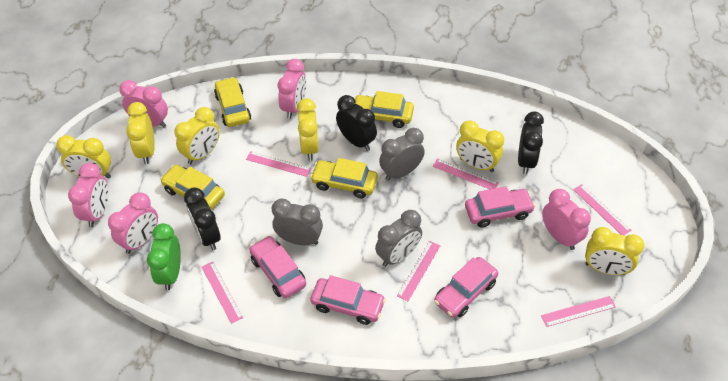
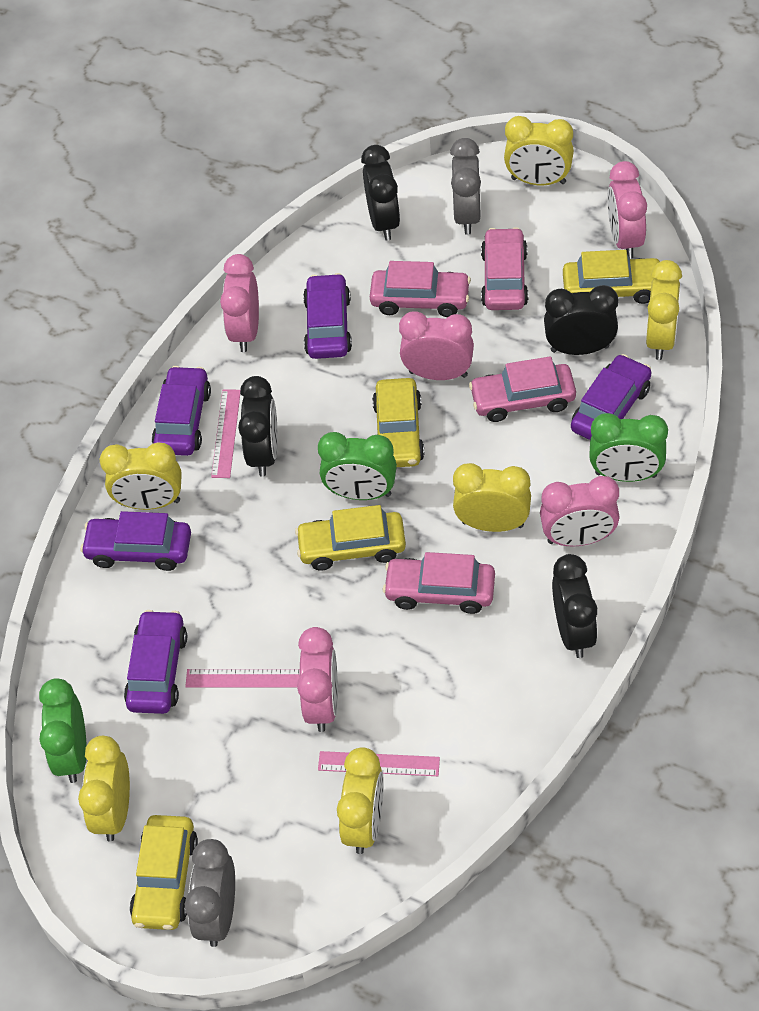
black clock: 3 -> 4
green clock: 1 -> 3
grey clock: 3 -> 2
pink ruler: 6 -> 3
purple car: 0 -> 5

